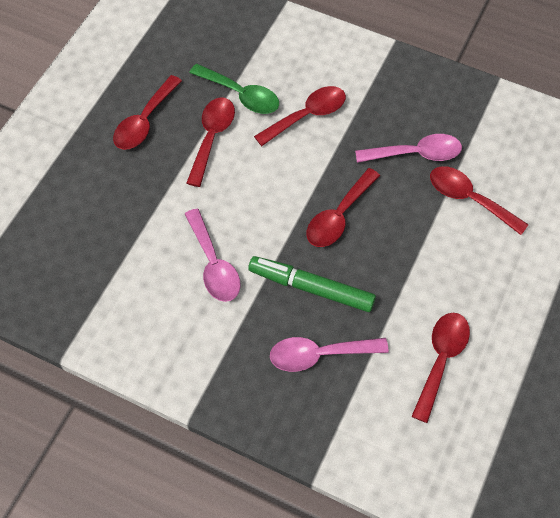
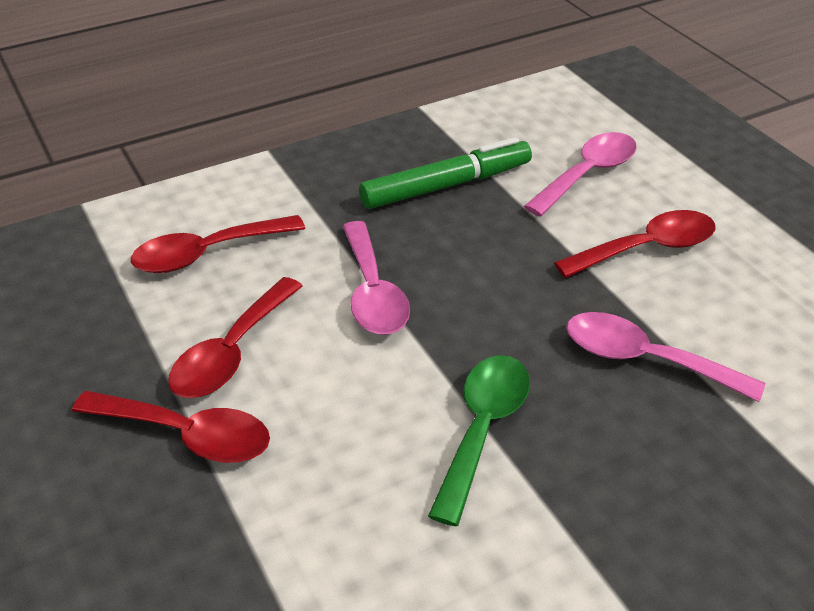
red spoon: 6 -> 4

